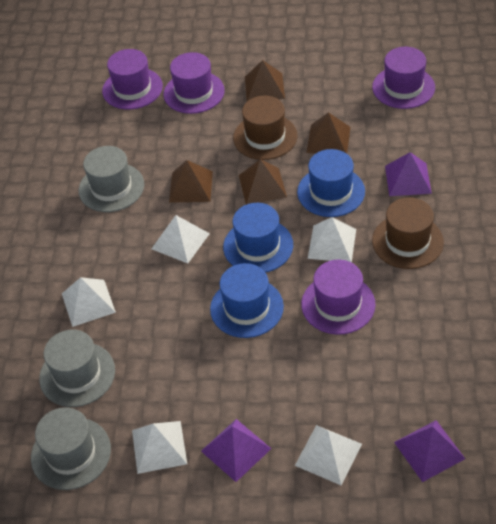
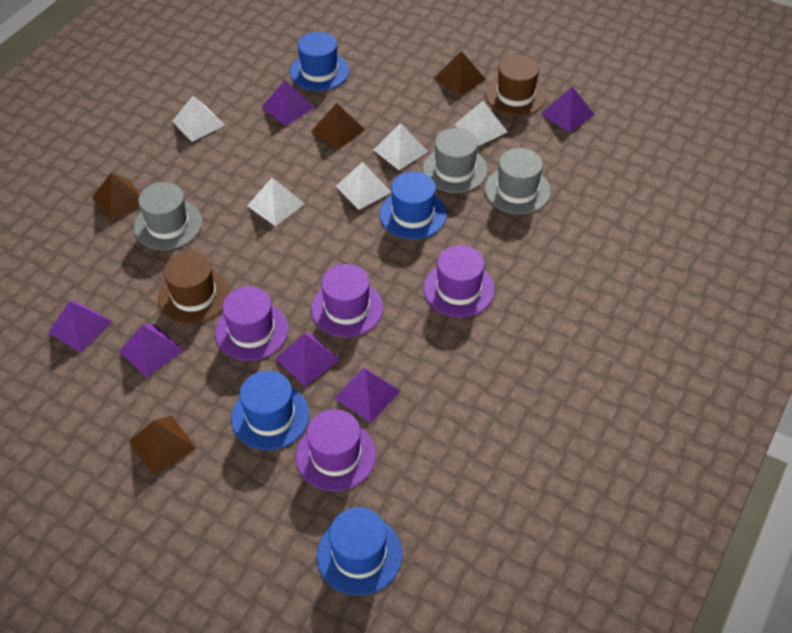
blue hat: 3 -> 4
purple pyramid: 3 -> 6

